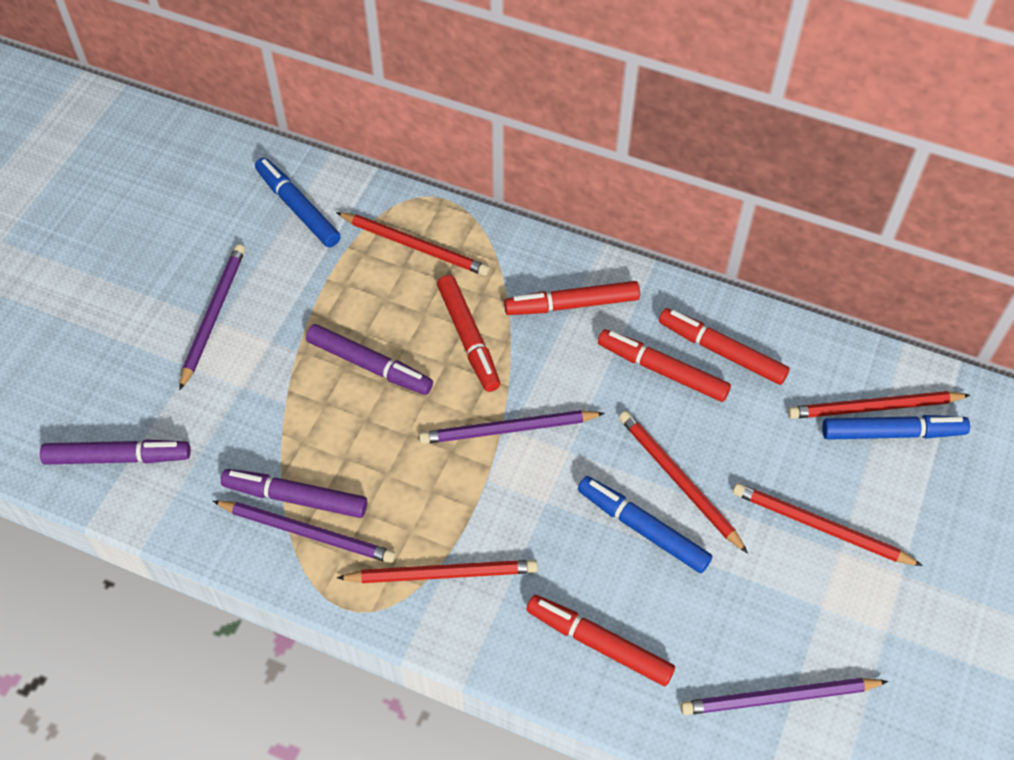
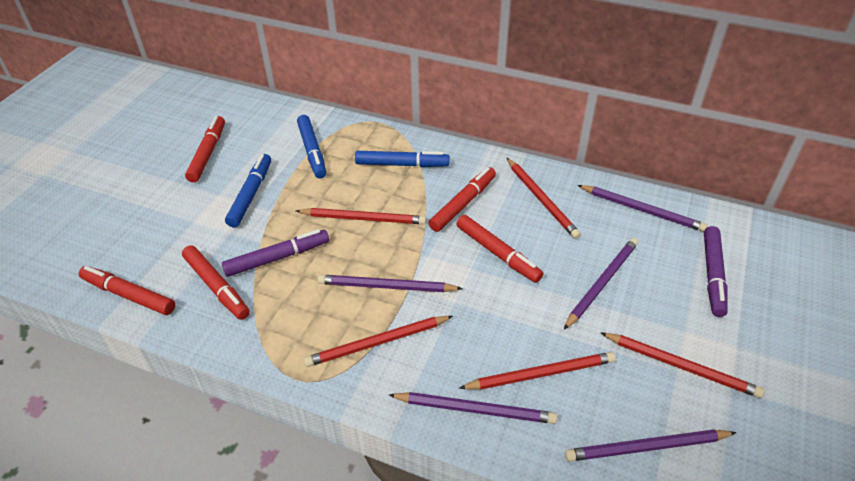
purple marker: 3 -> 2
purple pencil: 4 -> 5

